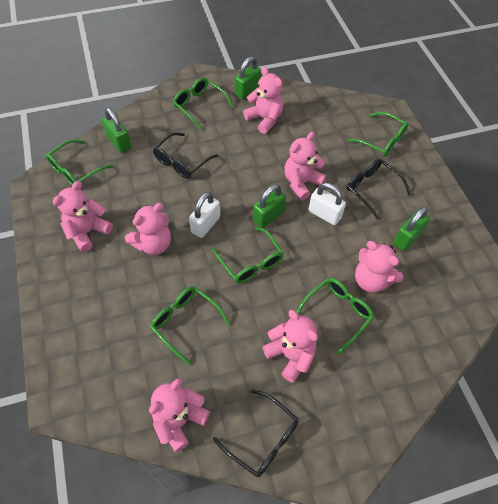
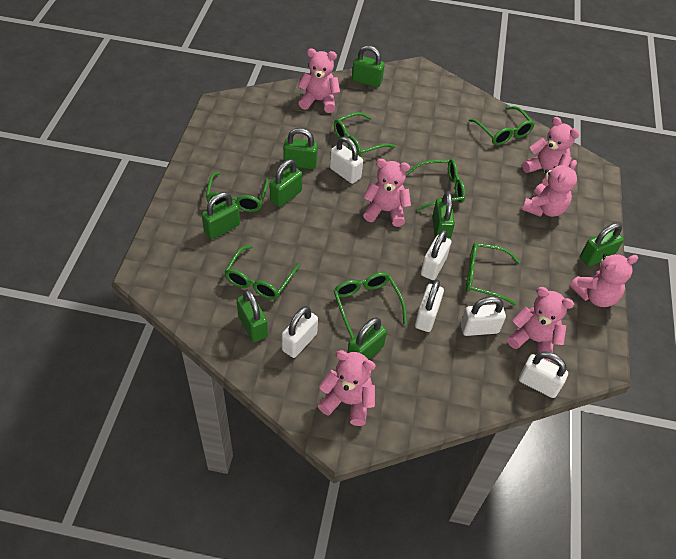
black glasses: 3 -> 0
green glasses: 6 -> 7
green padlock: 4 -> 8
white padlock: 2 -> 6

